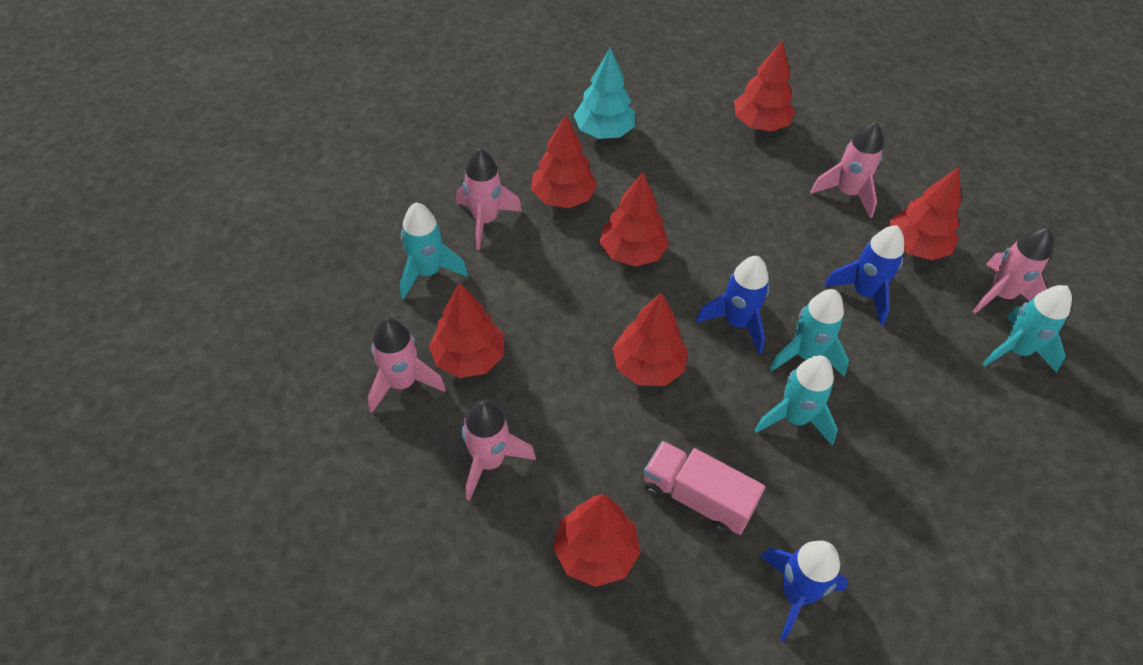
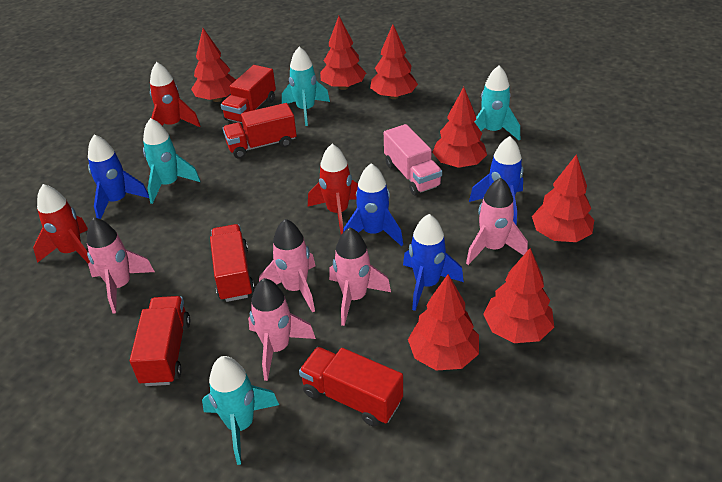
blue rocket: 3 -> 4
red rocket: 0 -> 3
red truck: 0 -> 5
turquoise tree: 1 -> 0

